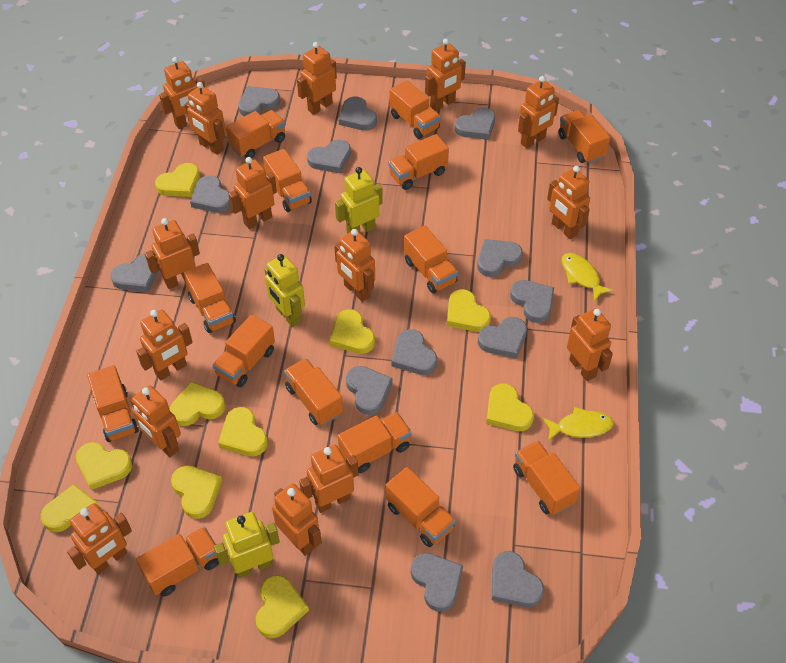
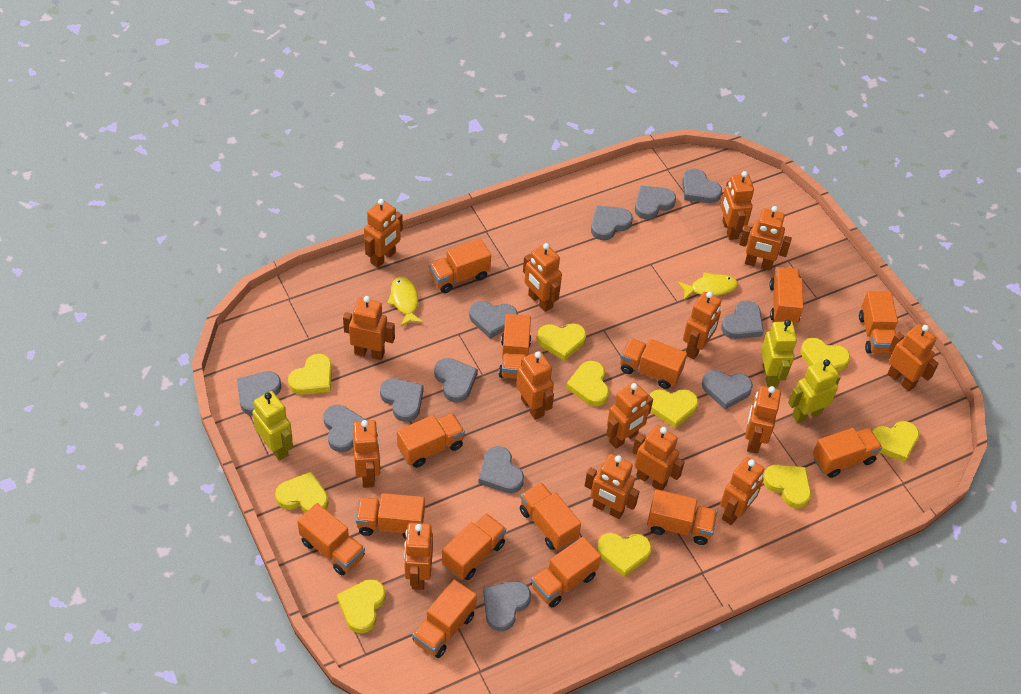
grey heart: 13 -> 12

